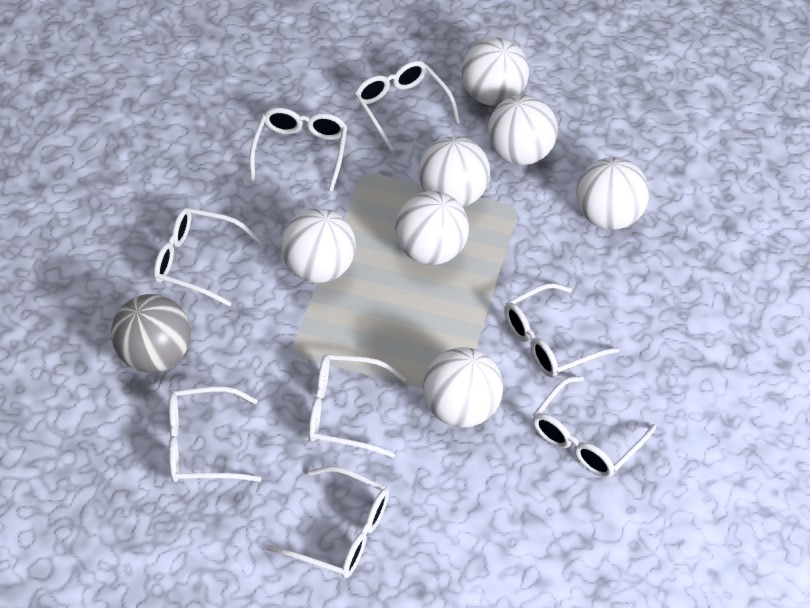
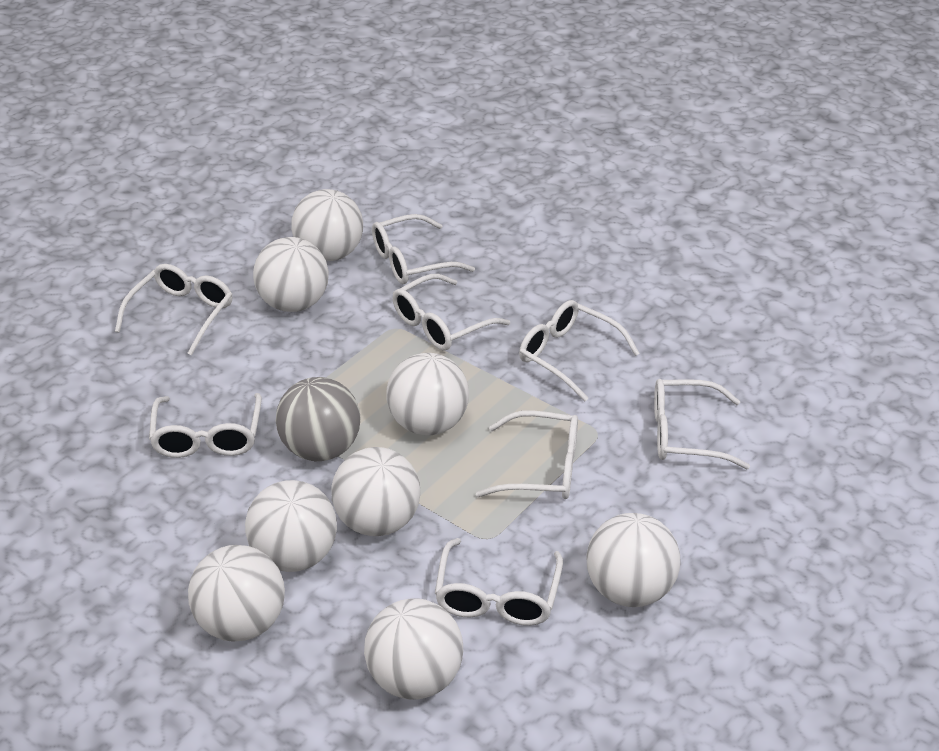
white ball: 7 -> 8

